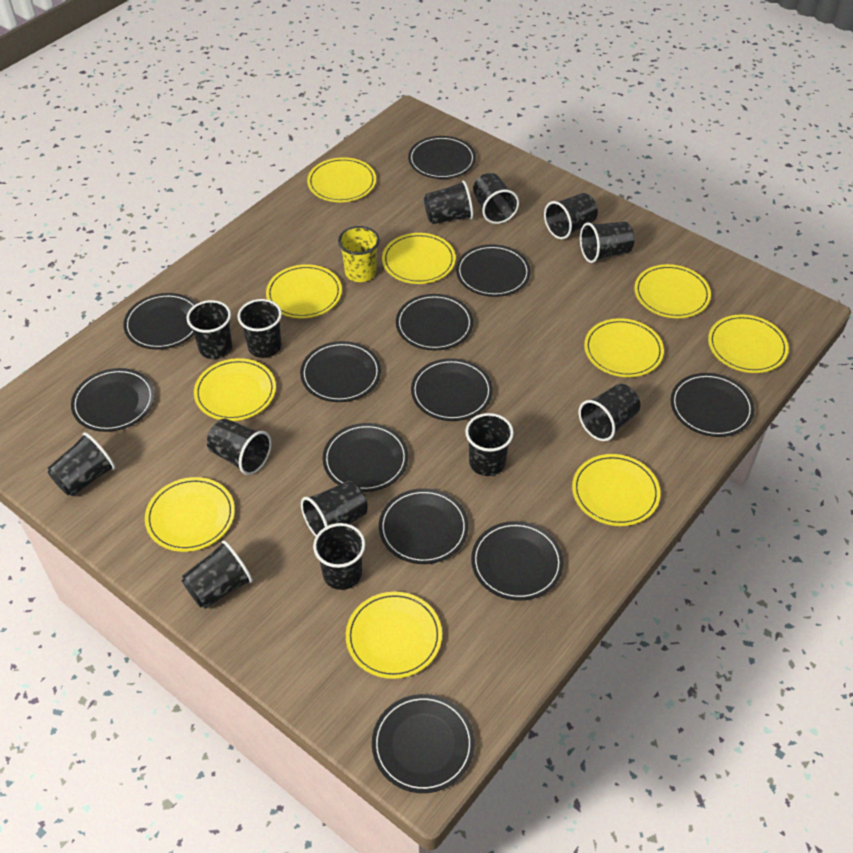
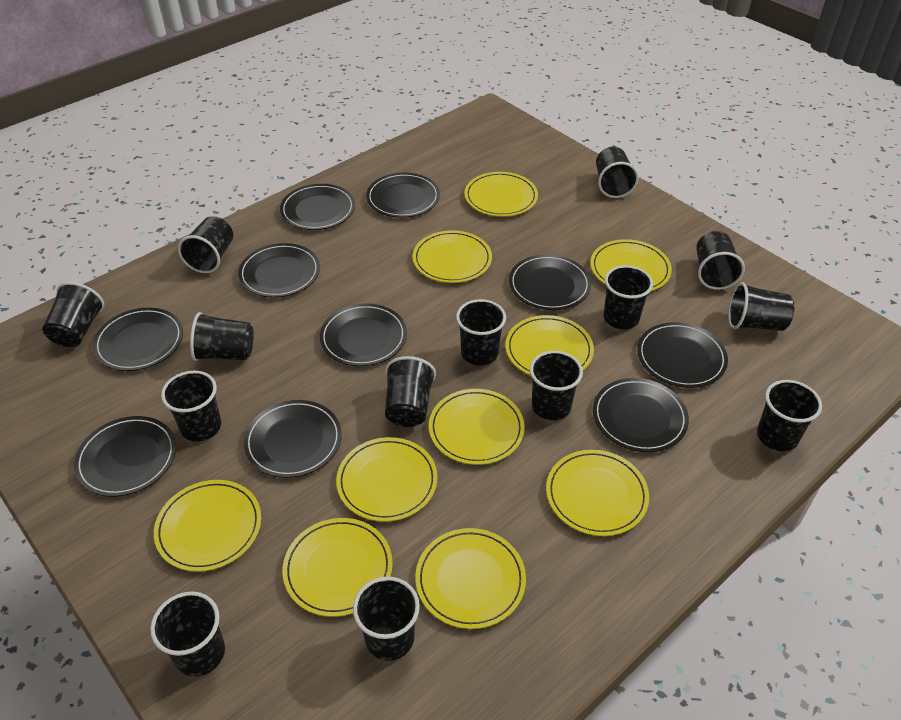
black cup: 13 -> 14
black plate: 12 -> 10
yellow cup: 1 -> 0

